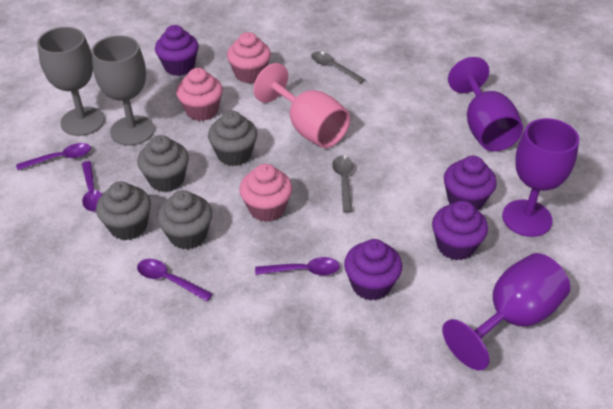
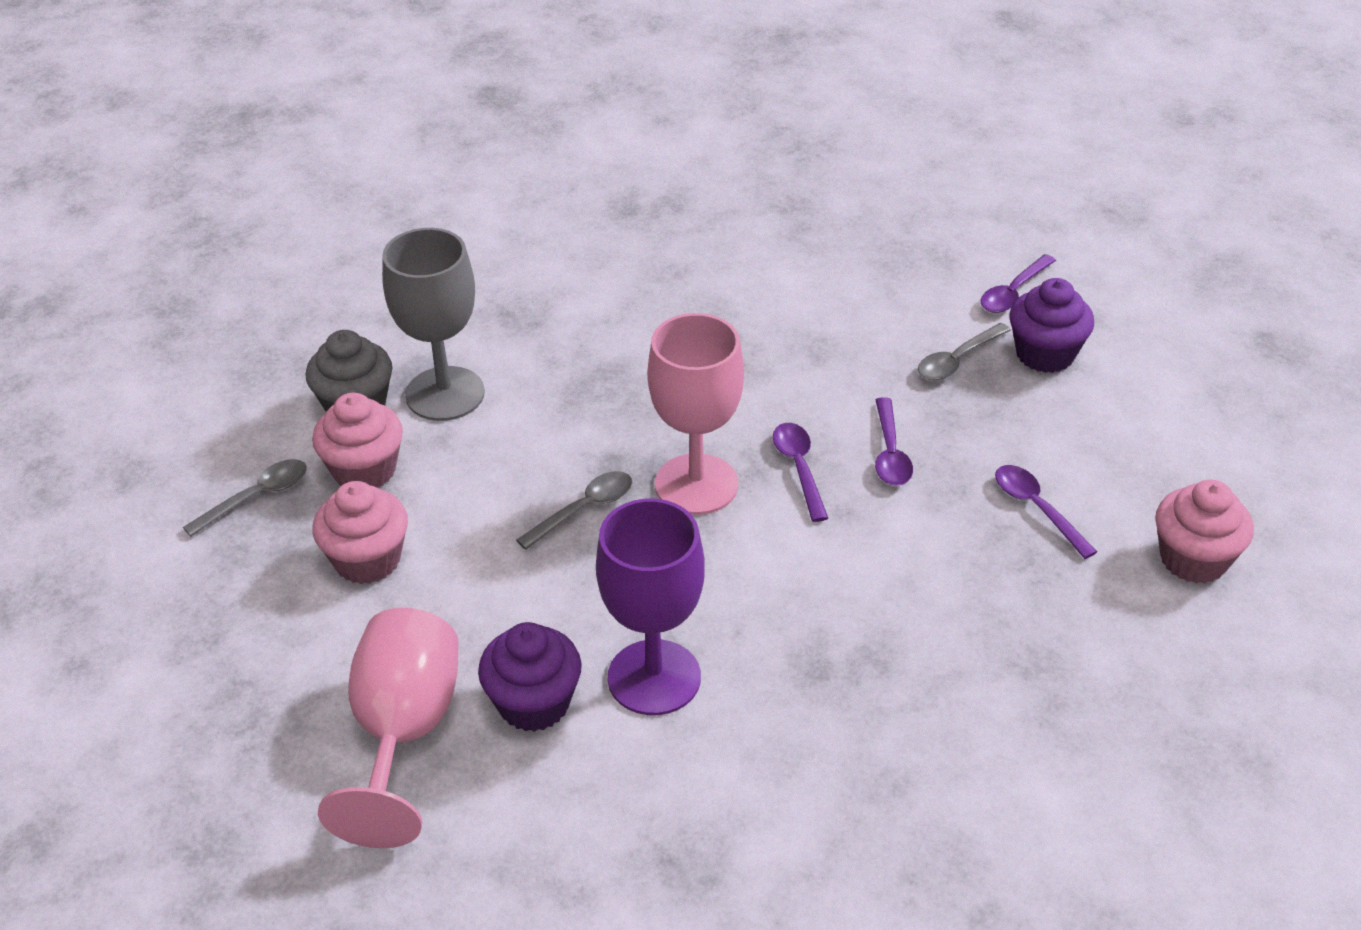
grey cupcake: 4 -> 1
grey goblet: 2 -> 1
grey spoon: 2 -> 3
pink goblet: 1 -> 2
purple cupcake: 4 -> 2
purple goblet: 3 -> 1

